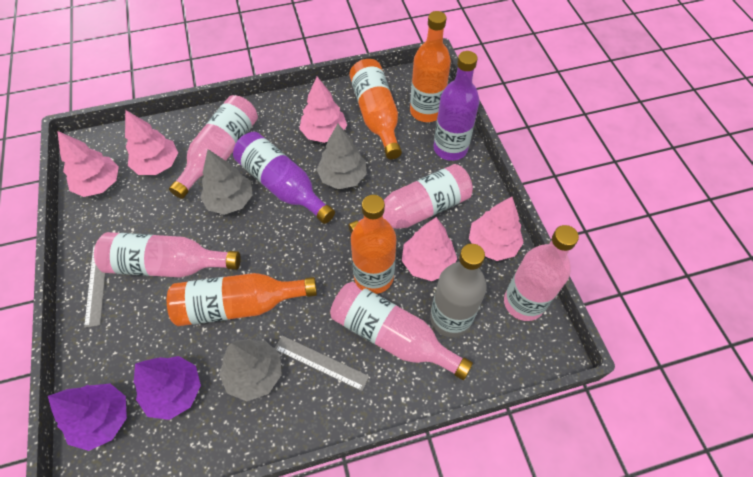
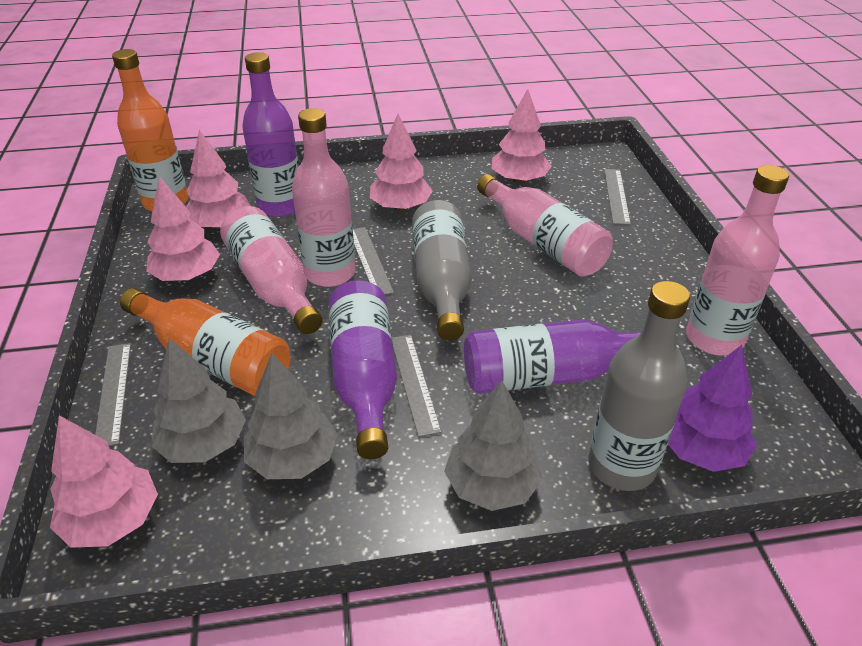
grey bottle: 1 -> 2
grey ruler: 2 -> 4
orange bottle: 4 -> 2
pink bottle: 5 -> 4
purple bottle: 2 -> 3
purple tree: 2 -> 1

